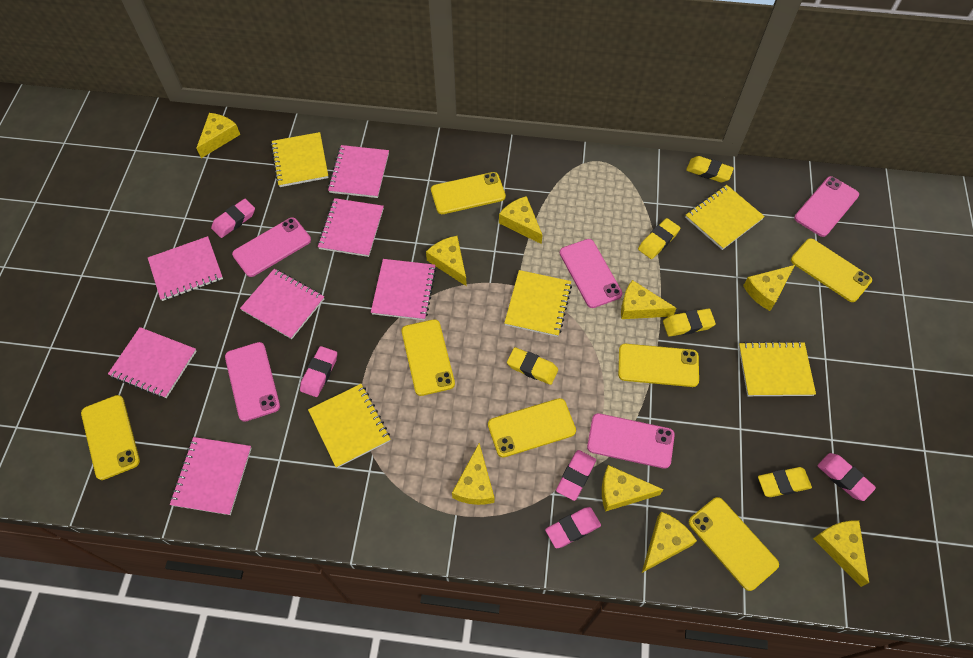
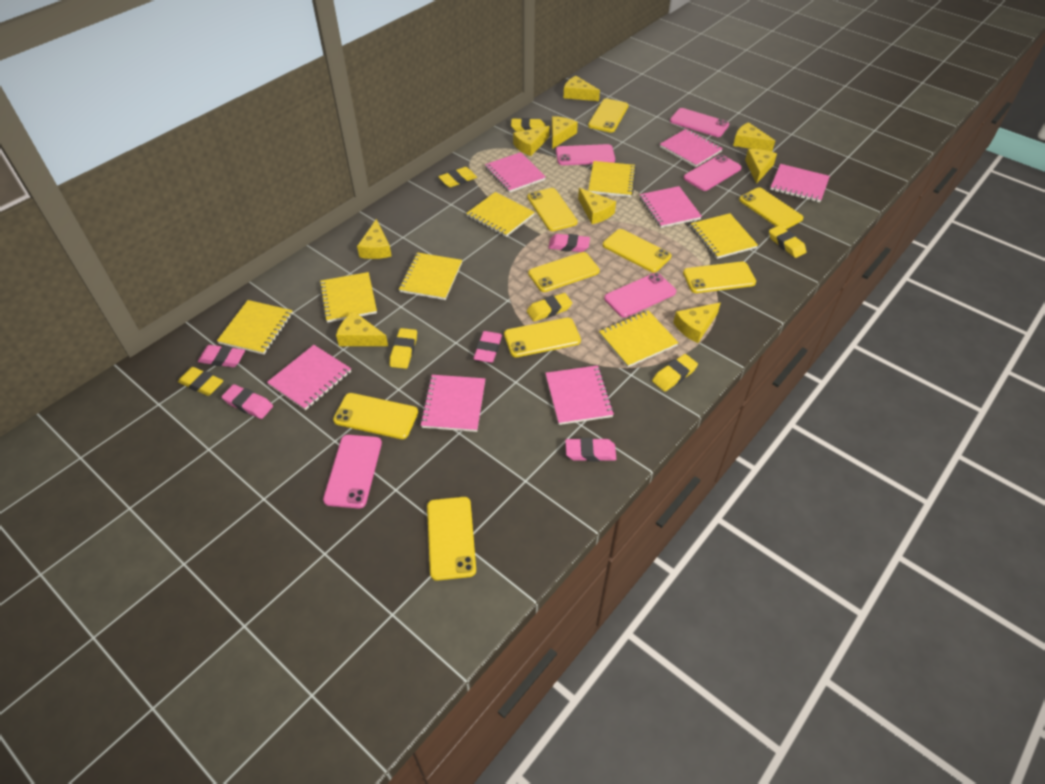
yellow eraser: 5 -> 7
yellow notebook: 5 -> 7
yellow phone: 7 -> 9

